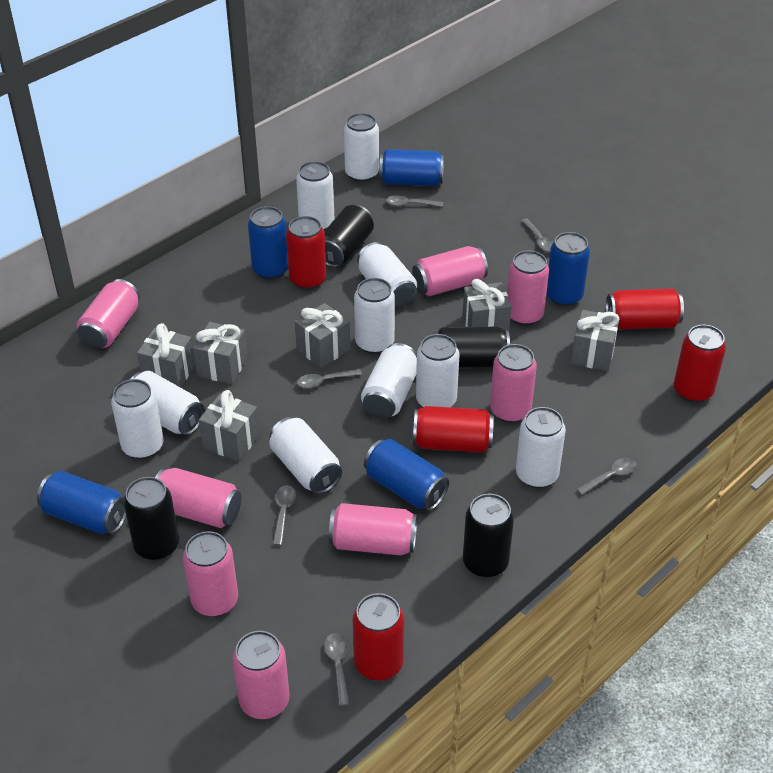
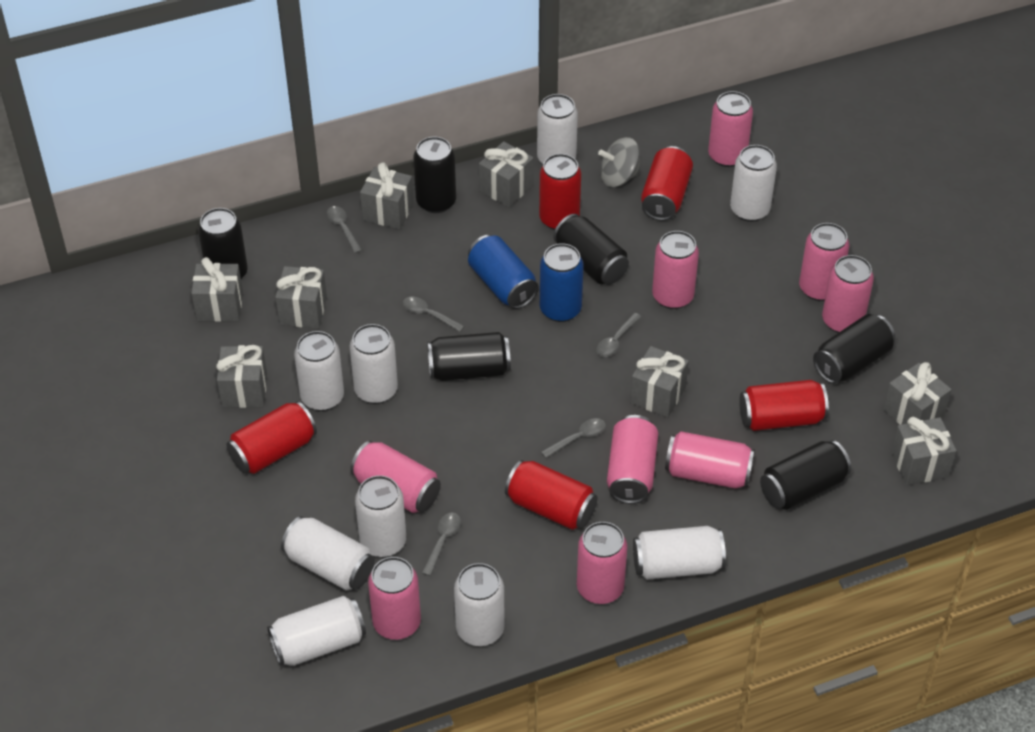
black can: 4 -> 6
blue can: 5 -> 2
grey gift: 6 -> 8
grey spinning top: 0 -> 1
grey spoon: 6 -> 5
pink can: 8 -> 9
white can: 10 -> 9

